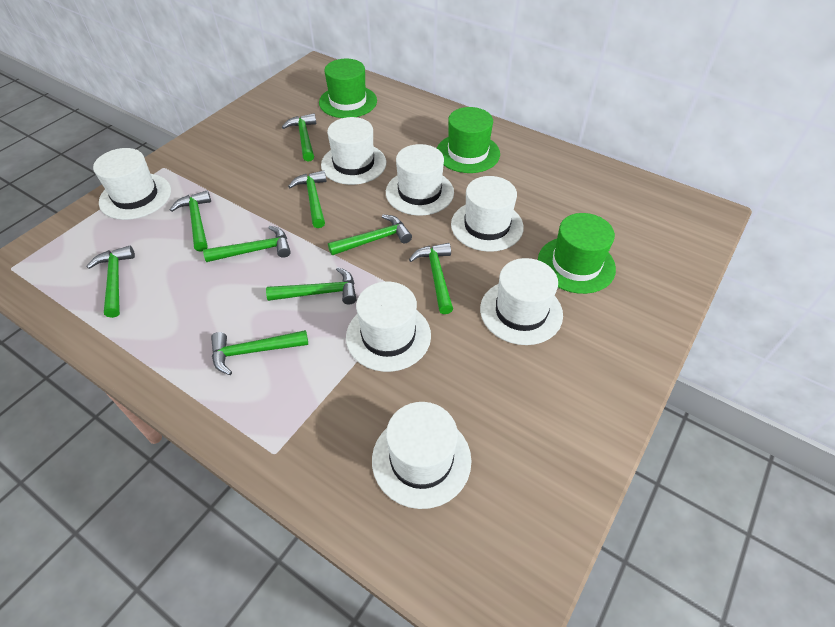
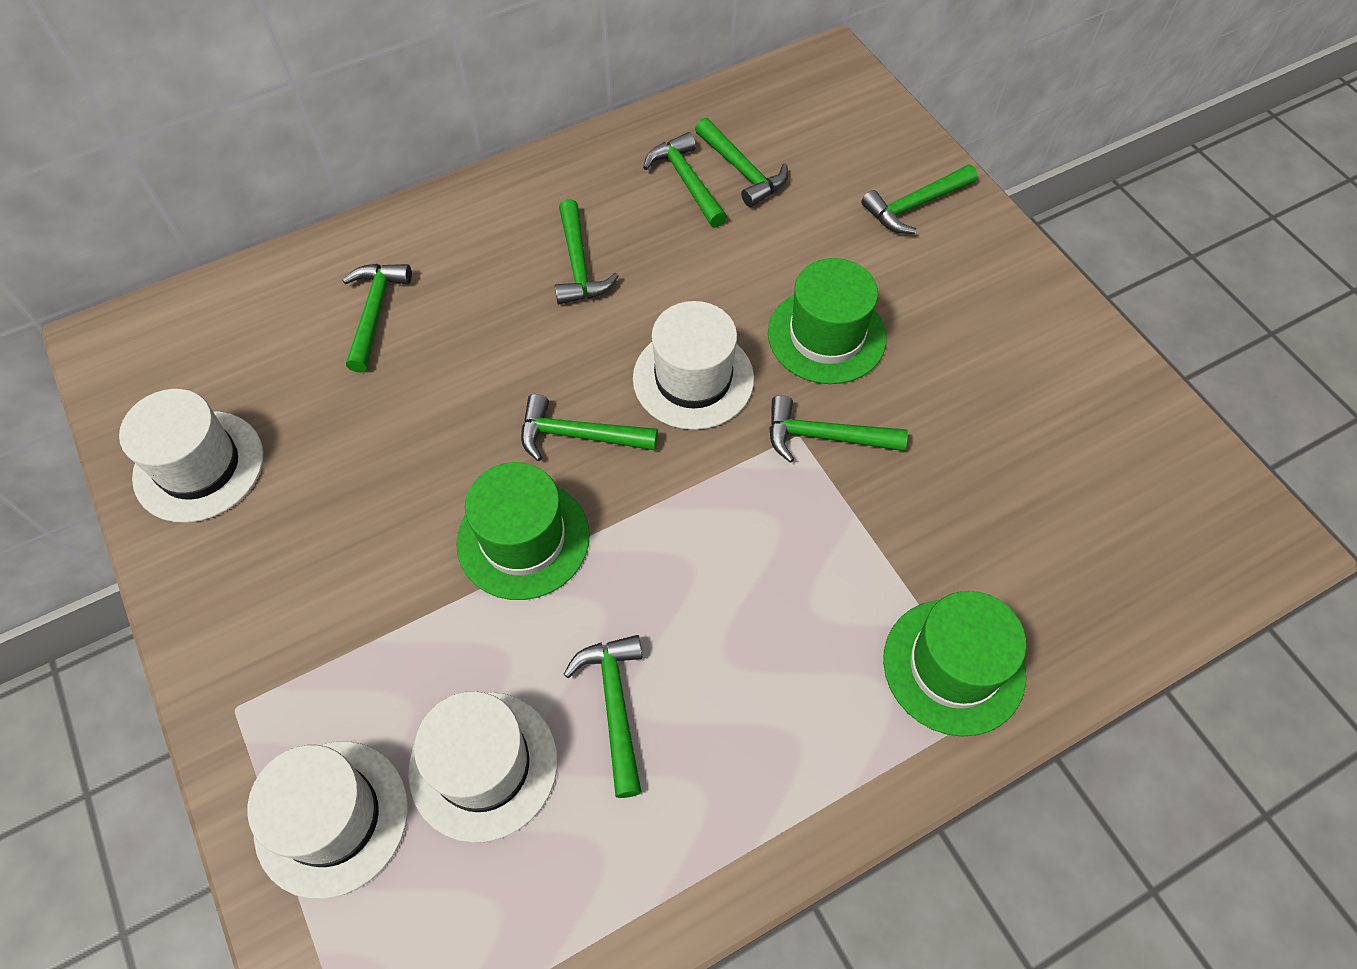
green hammer: 9 -> 8
white hat: 7 -> 4

